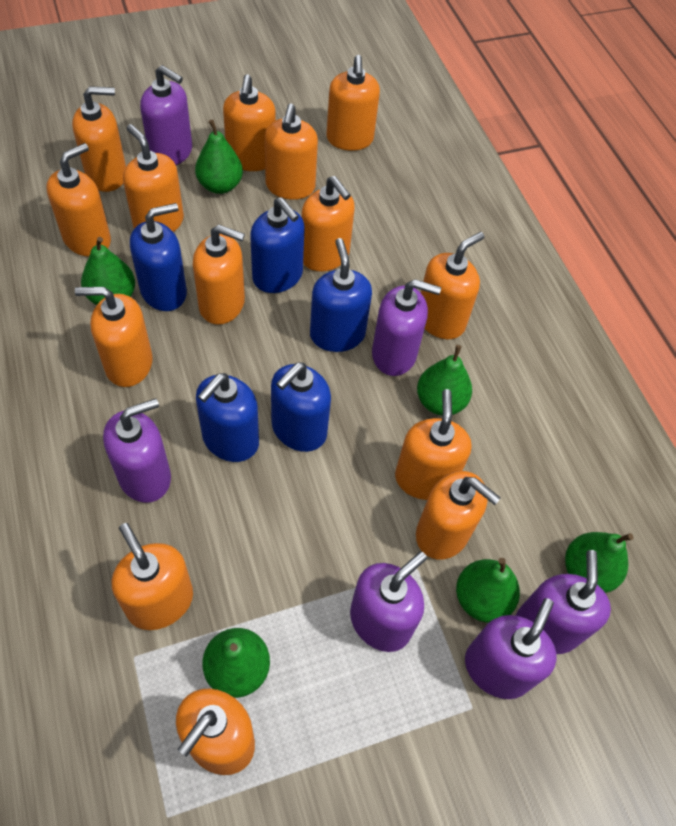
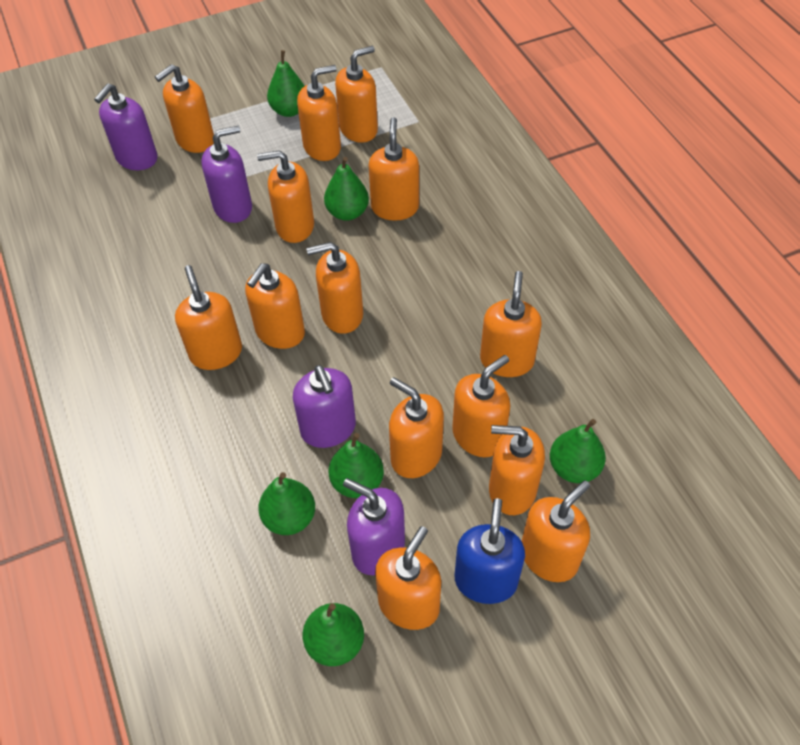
blue soap dispenser: 5 -> 1
purple soap dispenser: 6 -> 4

